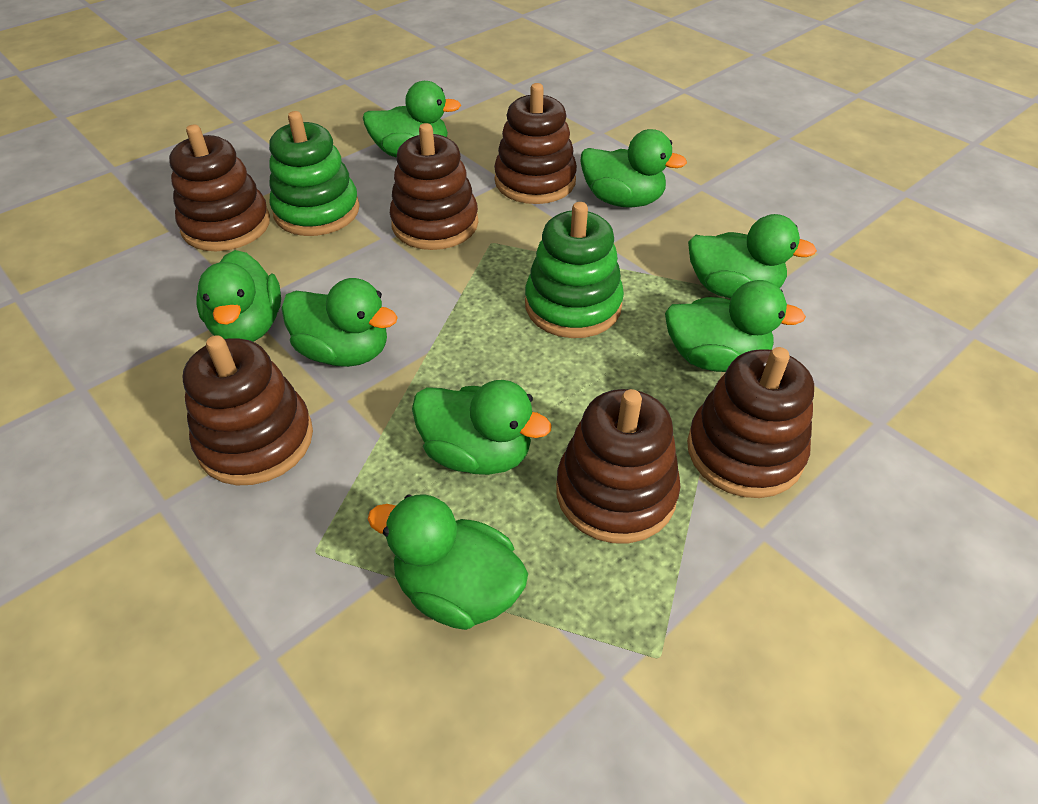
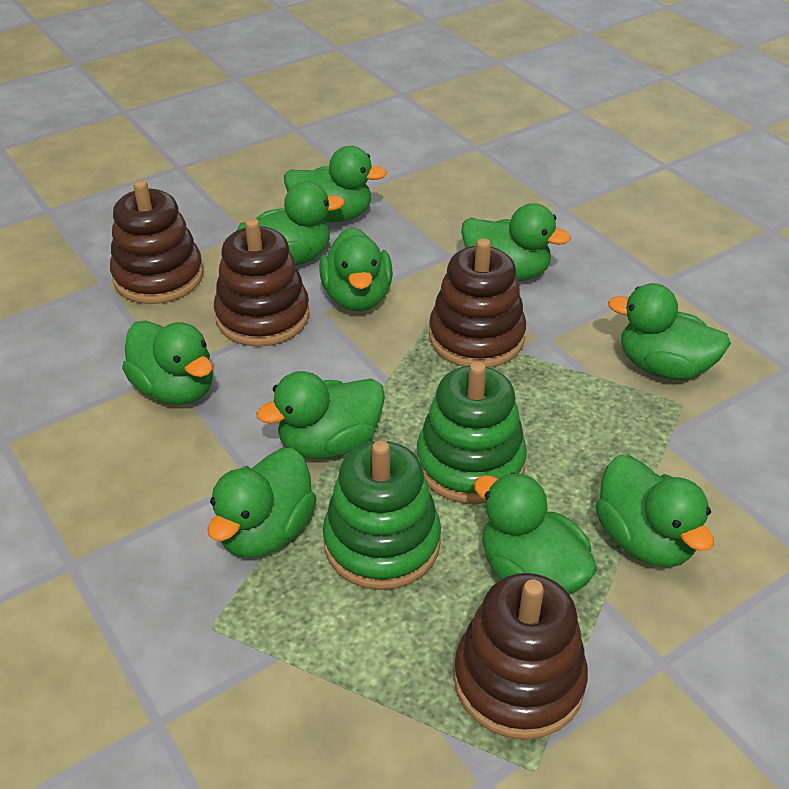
brown stacking toy: 6 -> 4
green duck: 8 -> 10

